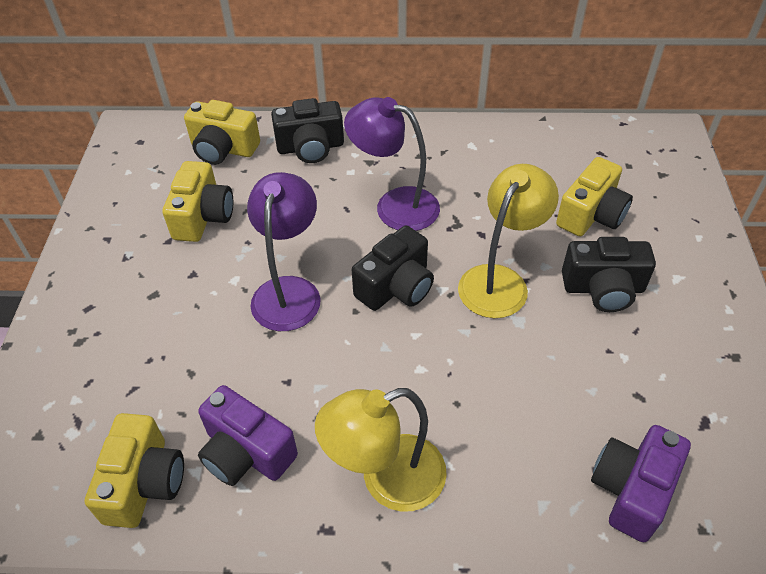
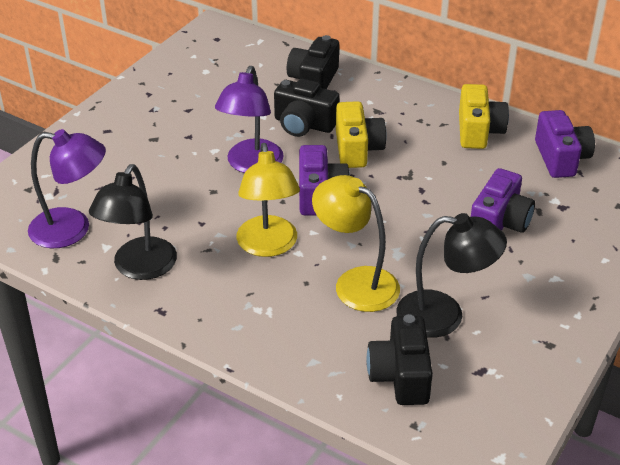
black lamp: 0 -> 2
purple camera: 2 -> 3
yellow camera: 4 -> 2

